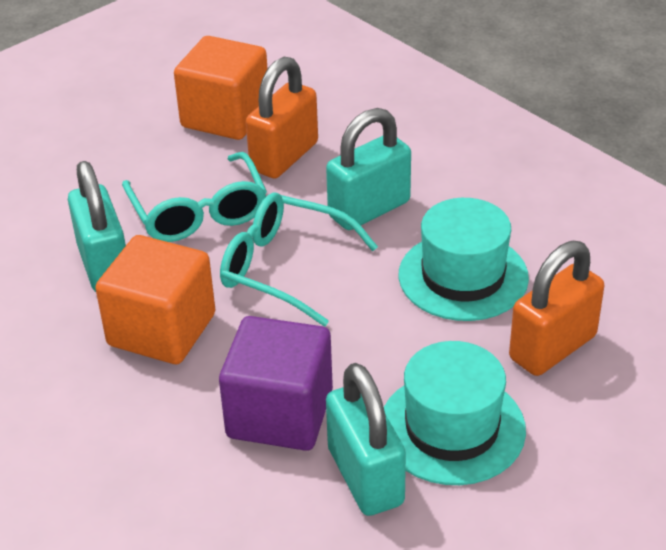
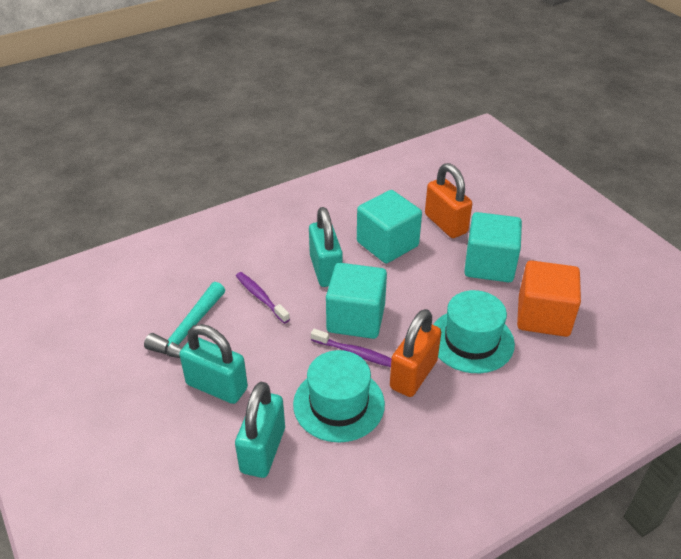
orange cube: 2 -> 1
purple cube: 1 -> 0
purple toothbrush: 0 -> 2
turquoise cube: 0 -> 3
turquoise glasses: 2 -> 0
turquoise hammer: 0 -> 1

